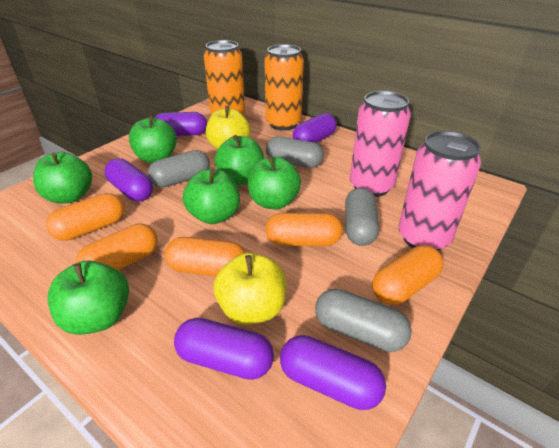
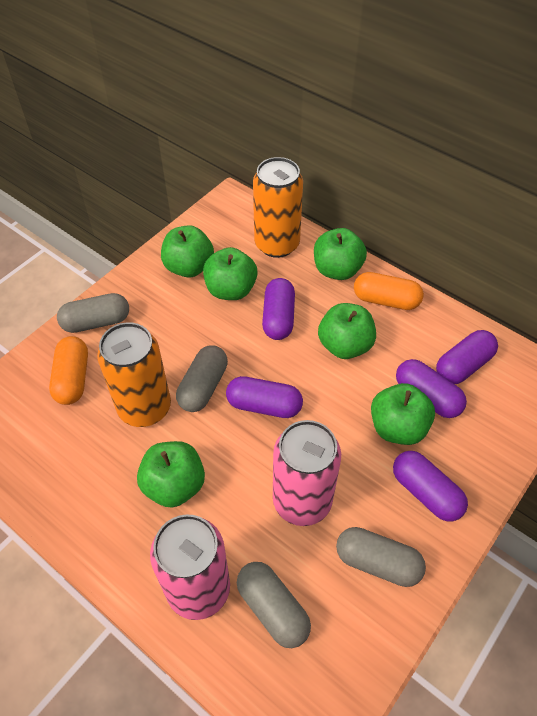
orange capsule: 5 -> 2
yellow apple: 2 -> 0

